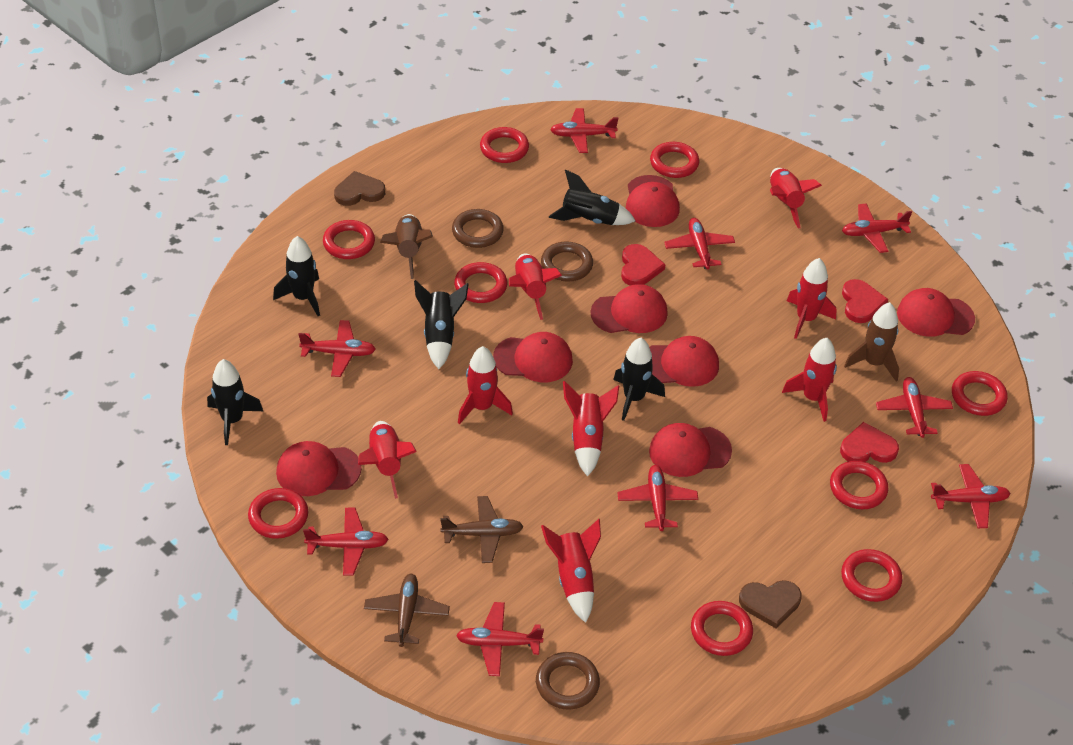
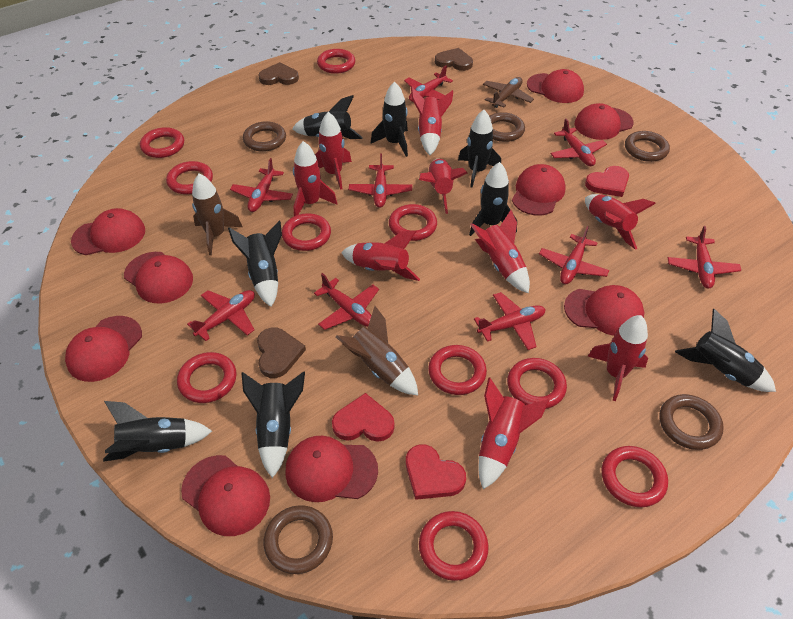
black rocket: 5 -> 8
brown heart: 2 -> 3
brown plane: 2 -> 1
brown ring: 3 -> 5
red cap: 7 -> 9
red ring: 9 -> 10
red rocket: 8 -> 9

